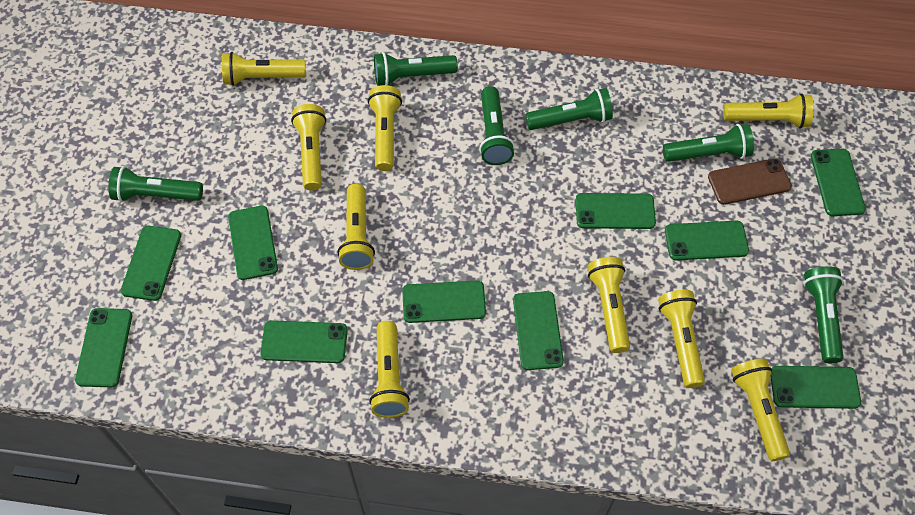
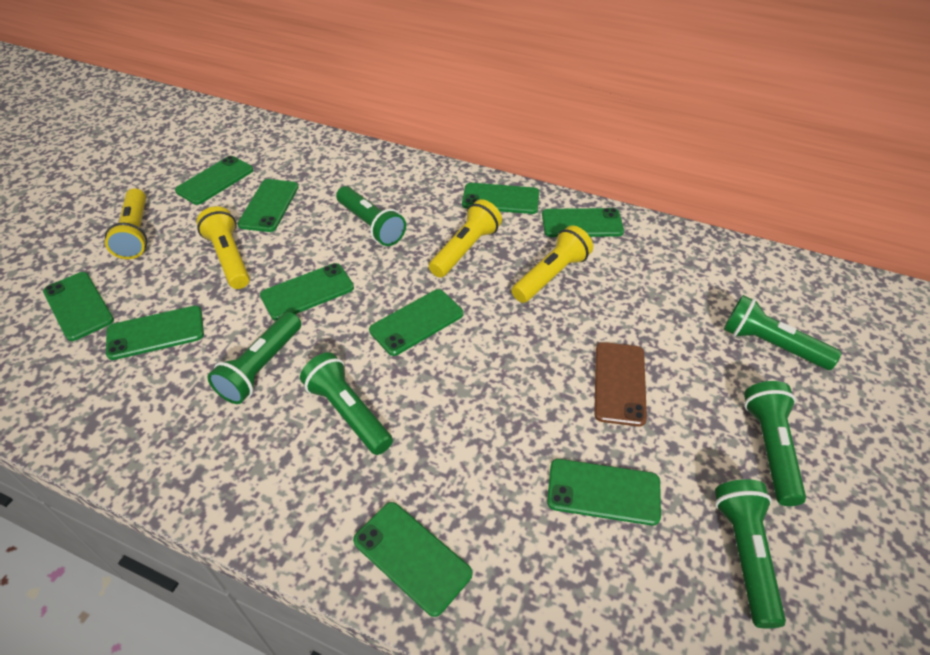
yellow flashlight: 9 -> 4

